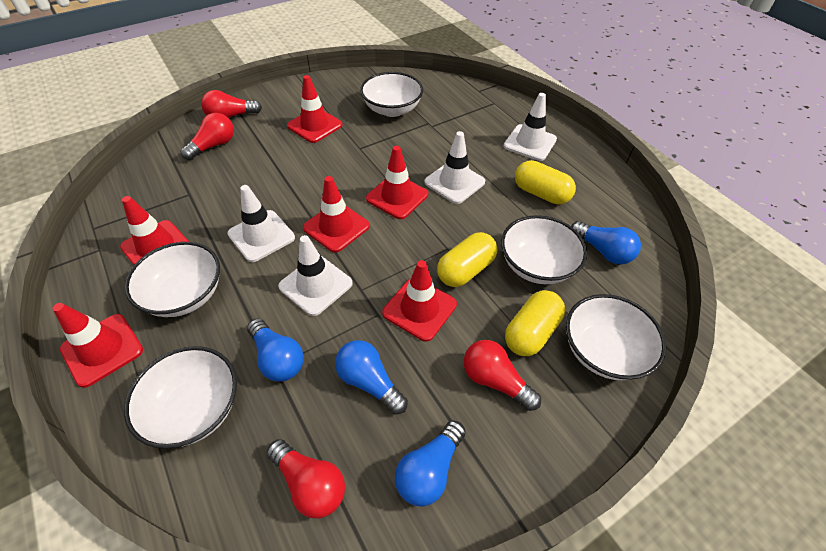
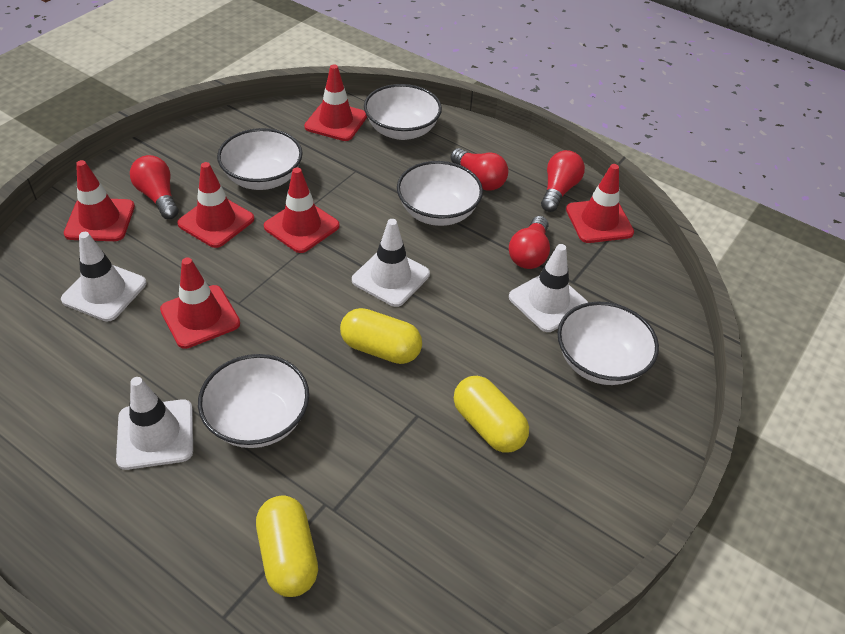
blue light bulb: 4 -> 0

